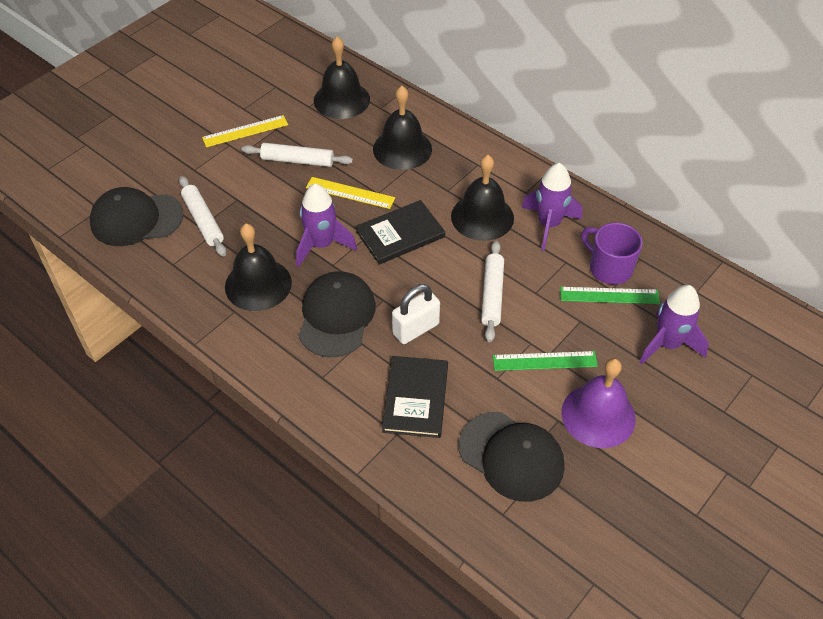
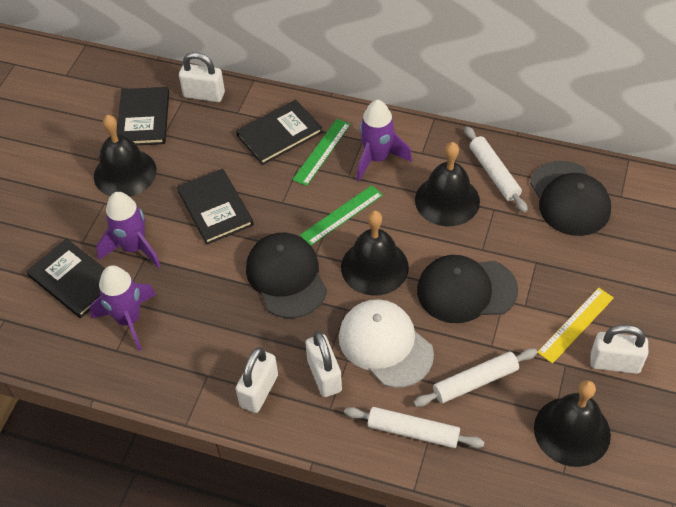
black book: 2 -> 4
purple bell: 1 -> 0
purple mug: 1 -> 0
white cap: 0 -> 1
white padlock: 1 -> 4
yellow ruler: 2 -> 1

